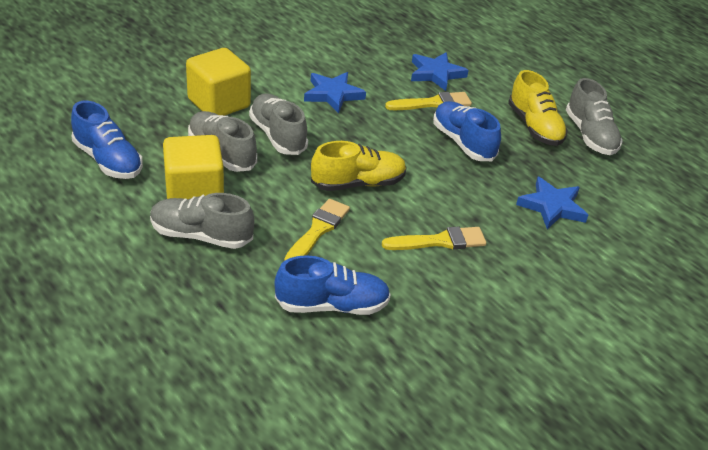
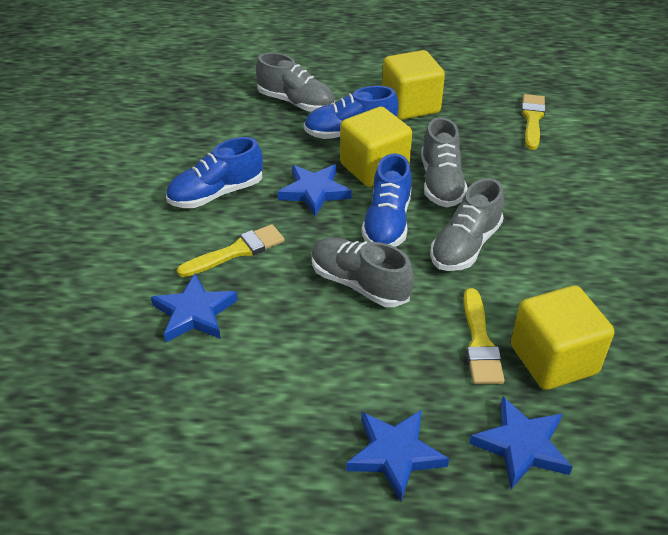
blue star: 3 -> 4
yellow cube: 2 -> 3
yellow shoe: 2 -> 0

